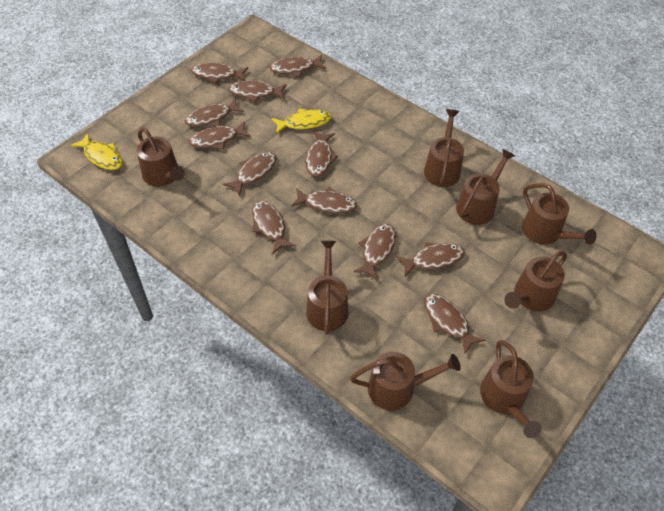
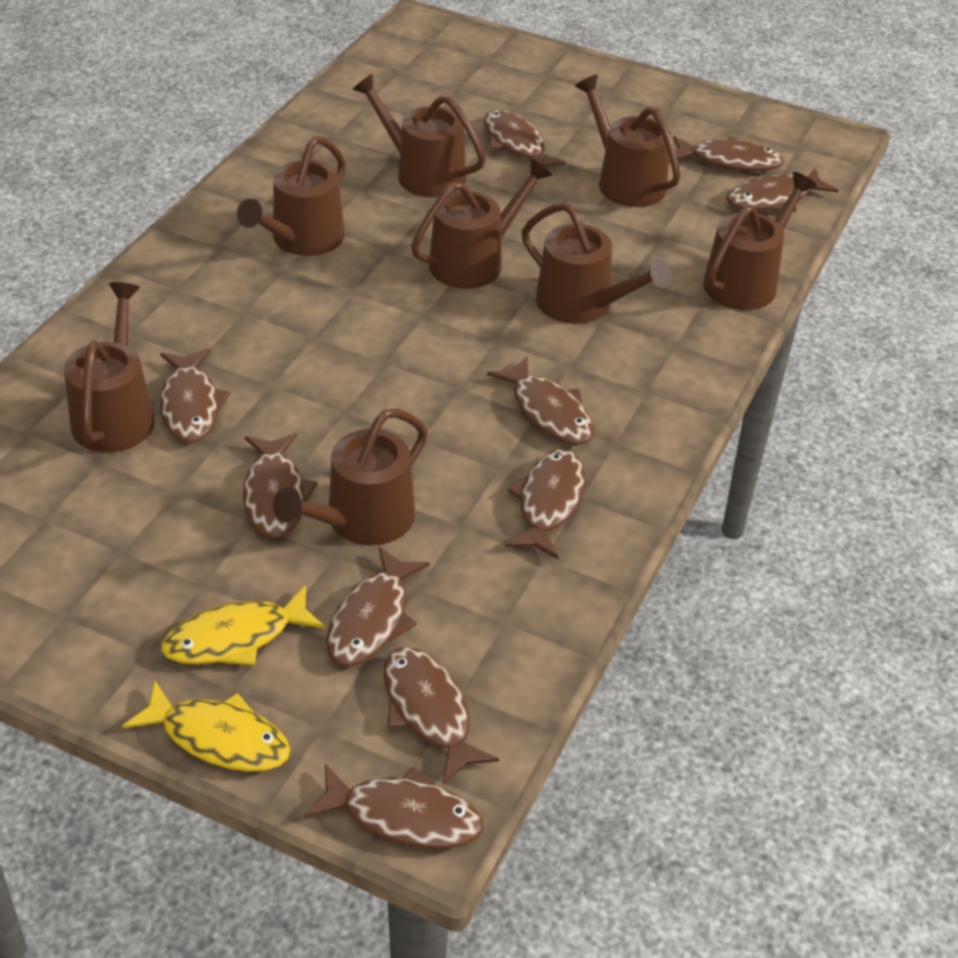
brown fish: 12 -> 10

